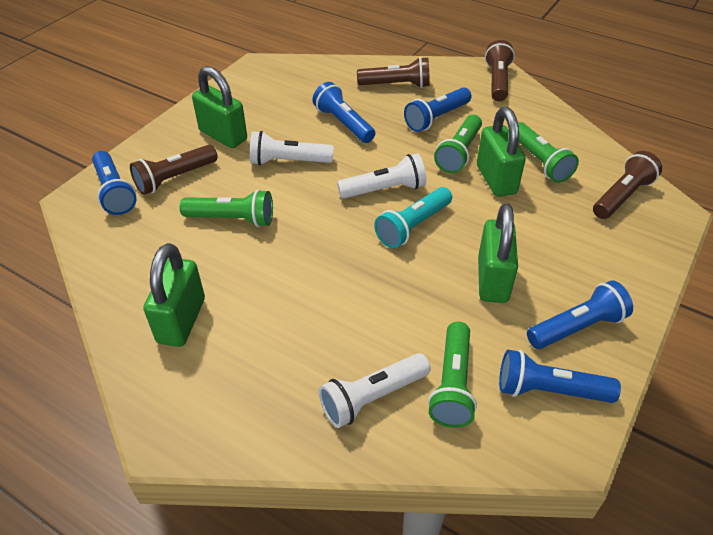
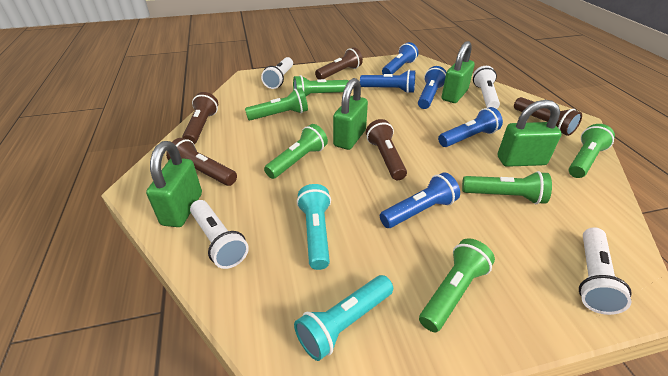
brown flashlight: 4 -> 5
green flashlight: 4 -> 6
turquoise flashlight: 1 -> 2
white flashlight: 3 -> 4

